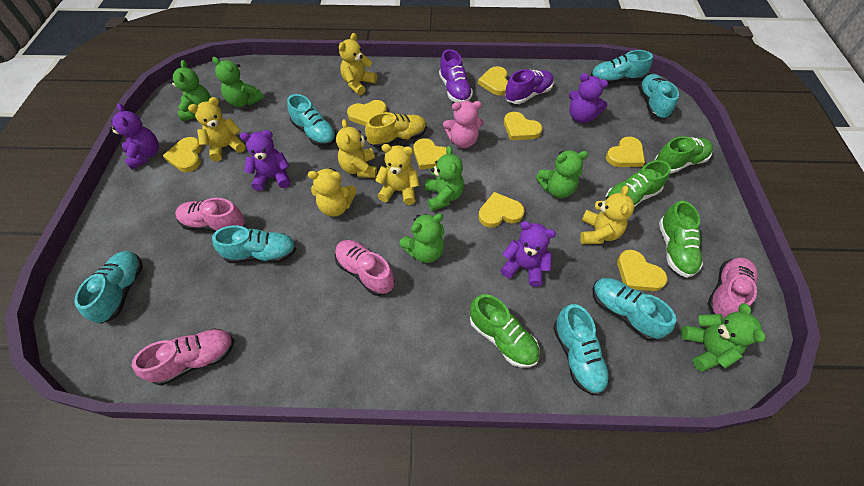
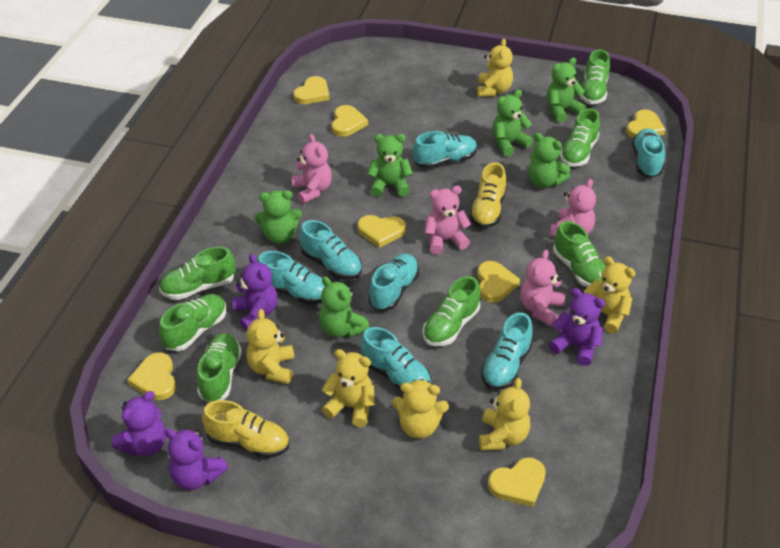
green shoe: 4 -> 7
pink shoe: 4 -> 0
pink teddy bear: 1 -> 4
purple shoe: 2 -> 0
yellow heart: 8 -> 7
yellow shoe: 1 -> 2

